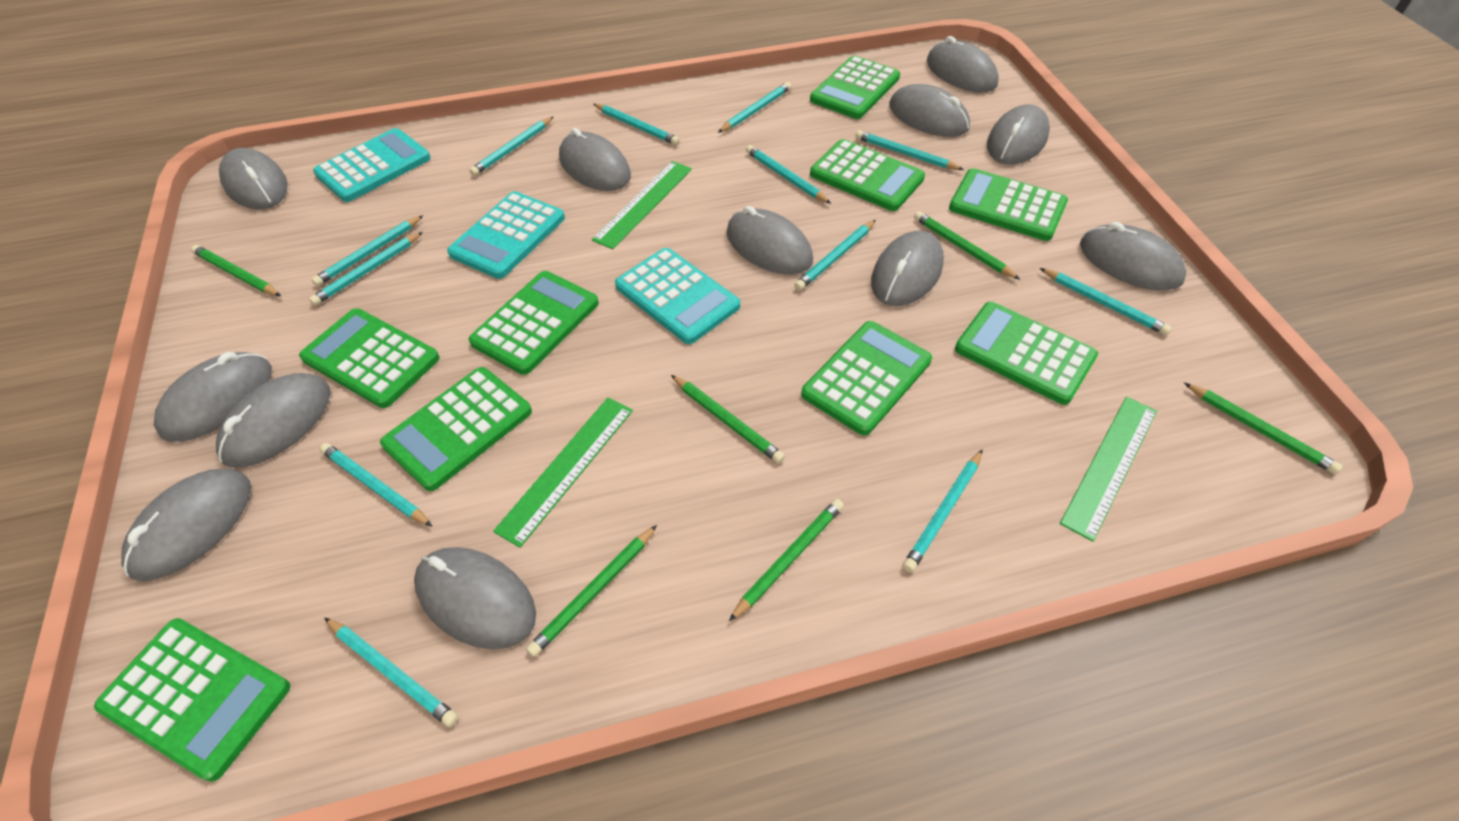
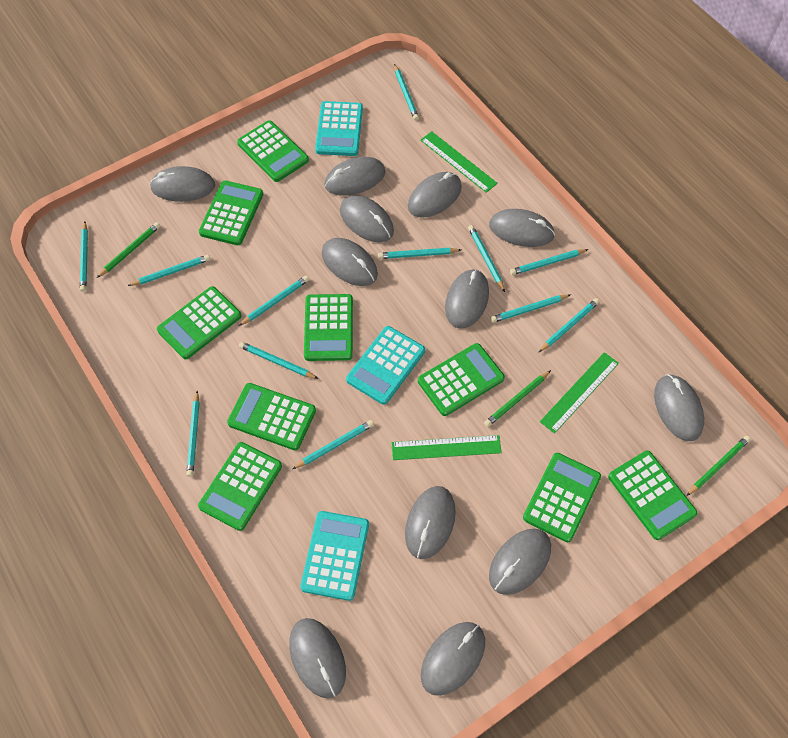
green pencil: 6 -> 3

